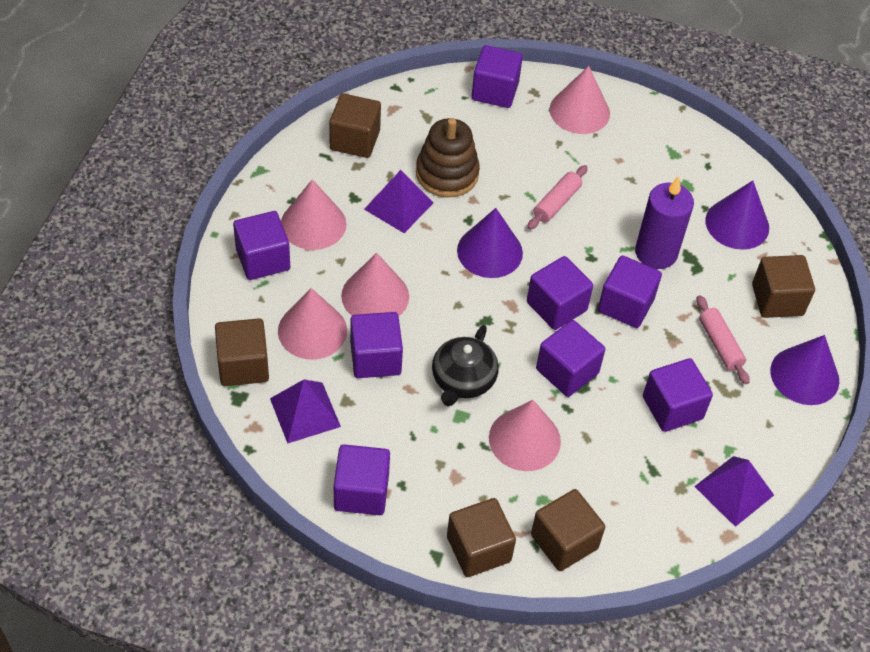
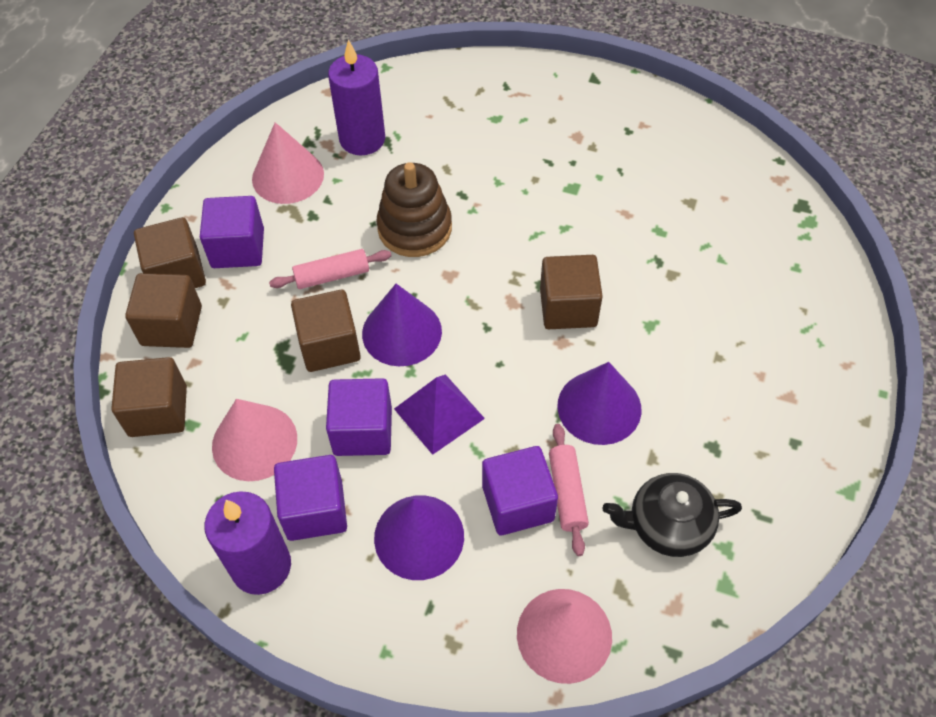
pink cone: 5 -> 3
purple candle: 1 -> 2
purple cube: 8 -> 4
purple pyramid: 3 -> 1

